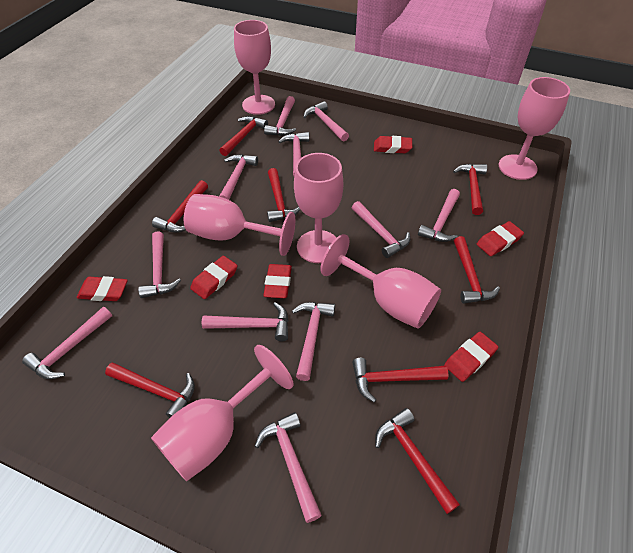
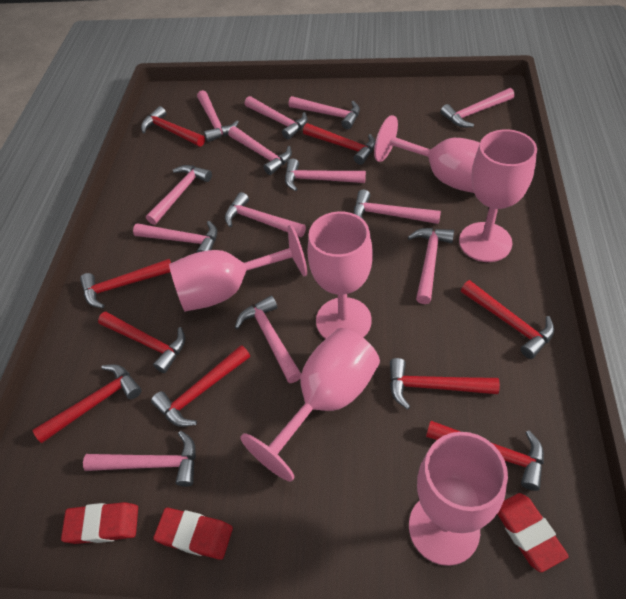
pink hammer: 11 -> 13
red eraser: 6 -> 3
red hammer: 8 -> 9

